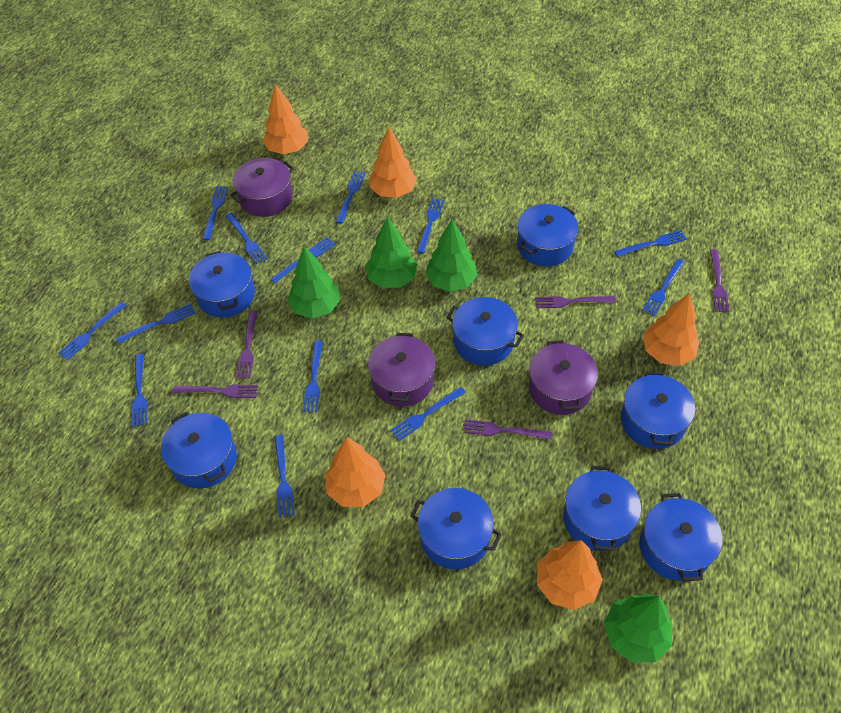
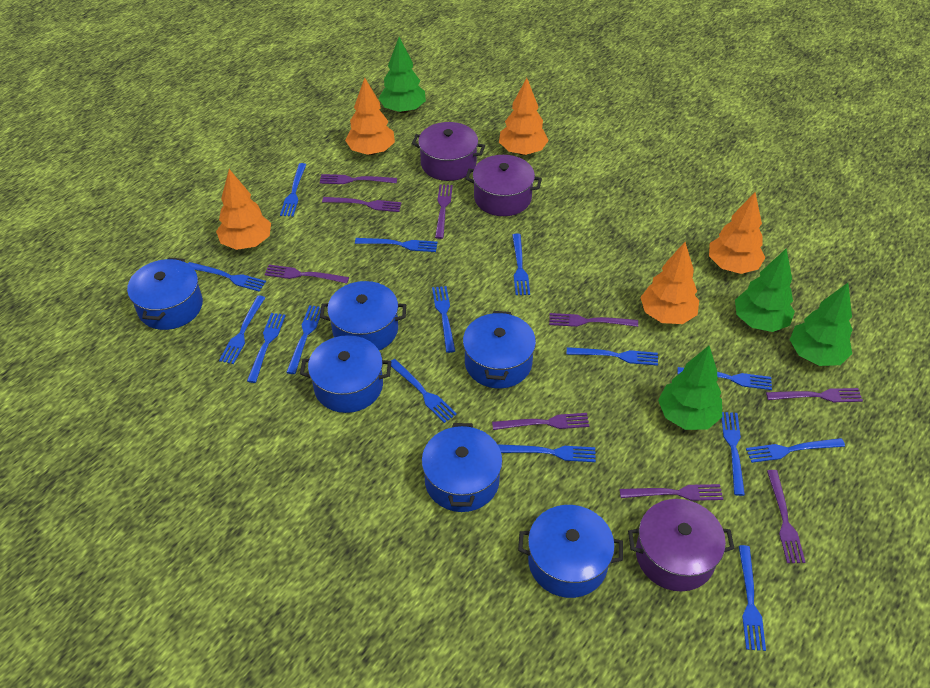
blue fork: 13 -> 15
blue pot: 8 -> 6
purple fork: 5 -> 9

